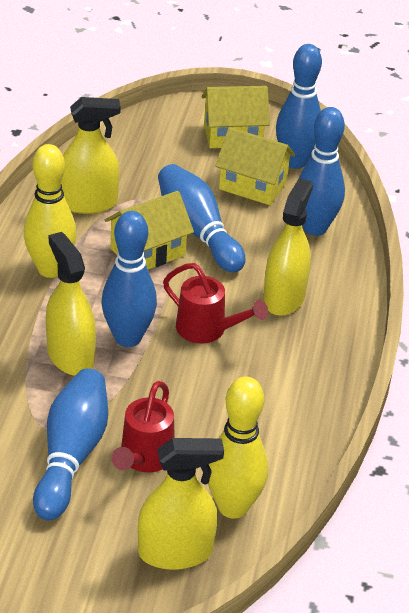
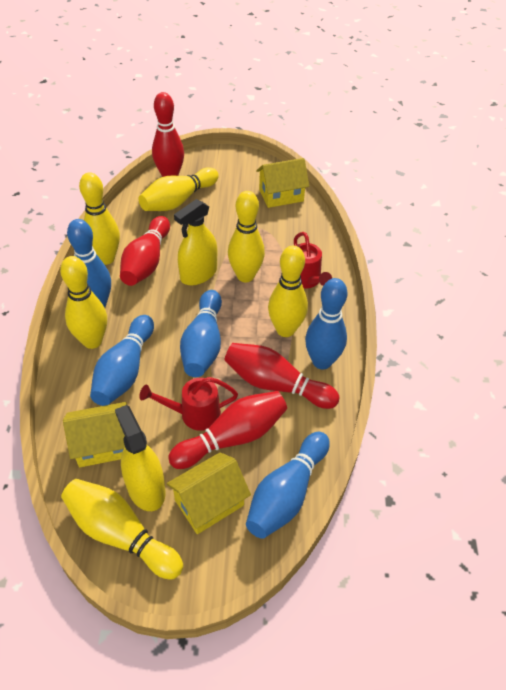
red bowling pin: 0 -> 4
yellow bowling pin: 2 -> 6
yellow spray bottle: 4 -> 2

